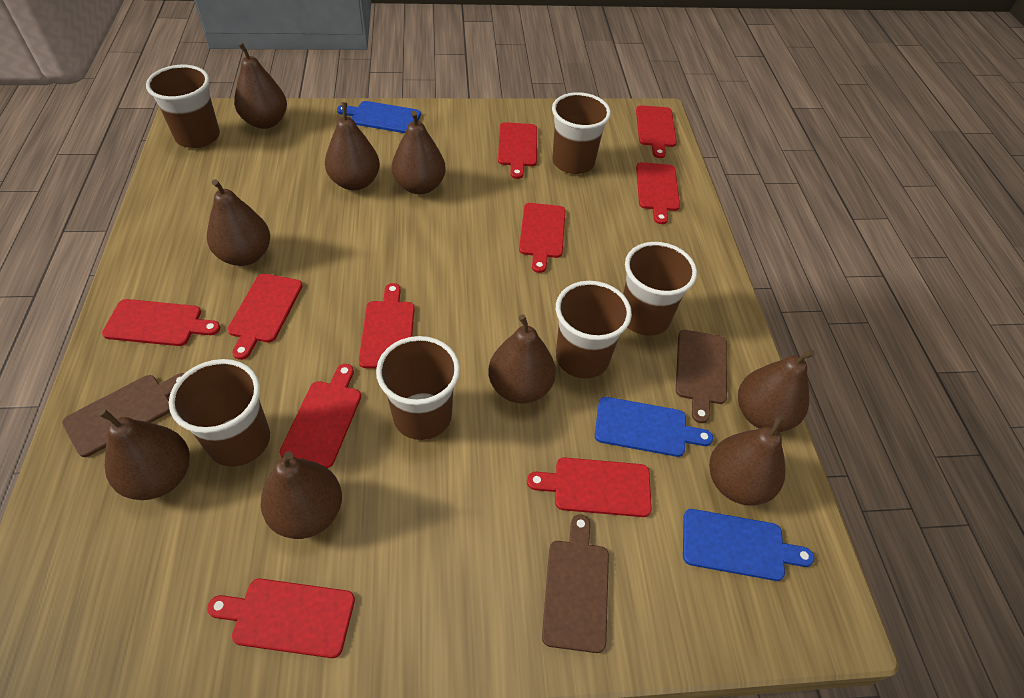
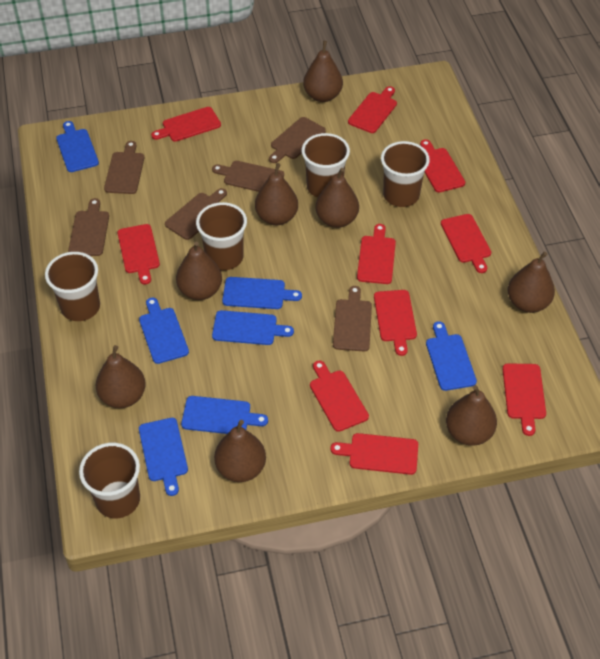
blue cutting board: 3 -> 7
brown cup: 6 -> 5
brown cutting board: 3 -> 6
brown pear: 9 -> 8

